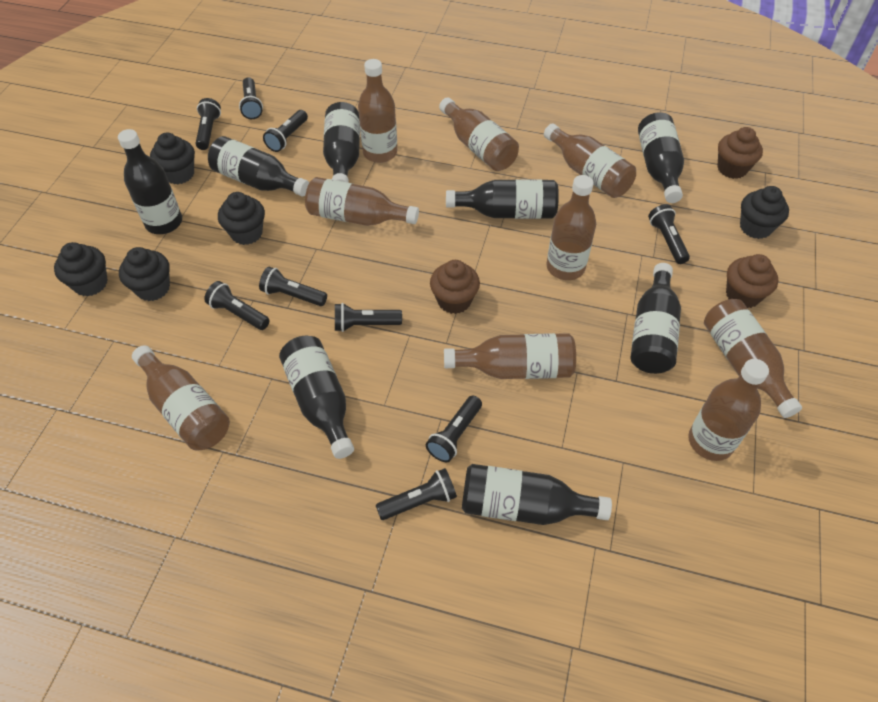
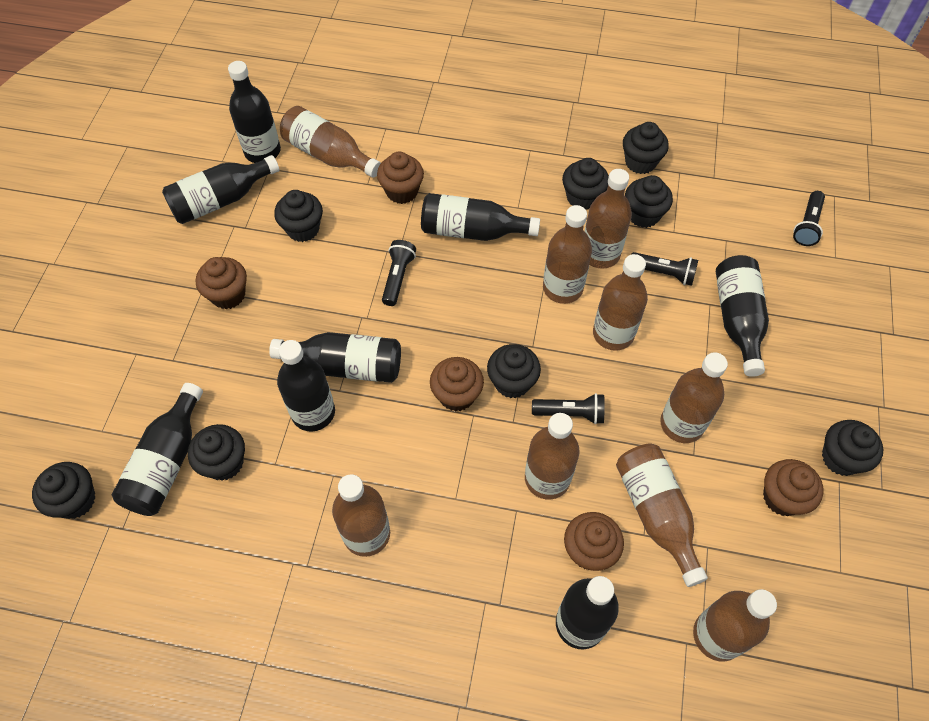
black cupcake: 5 -> 8
black flashlight: 9 -> 4
brown cupcake: 3 -> 5

